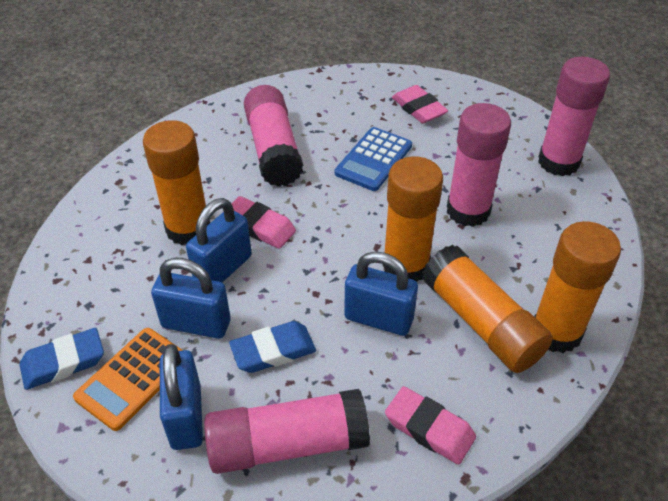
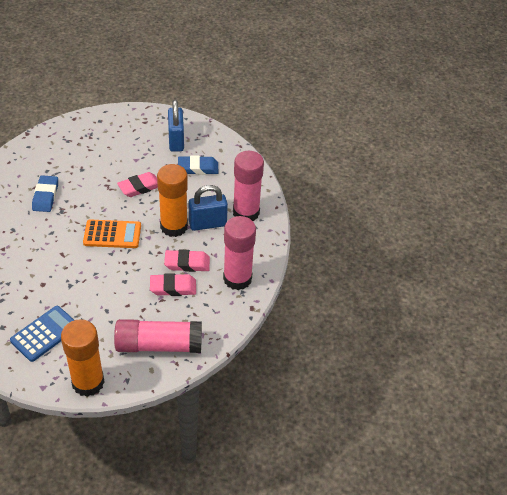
blue padlock: 4 -> 2
orange glue stick: 4 -> 2
pink glue stick: 4 -> 3

